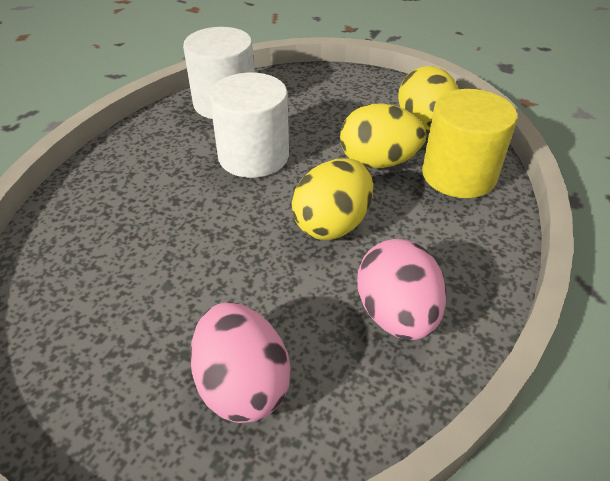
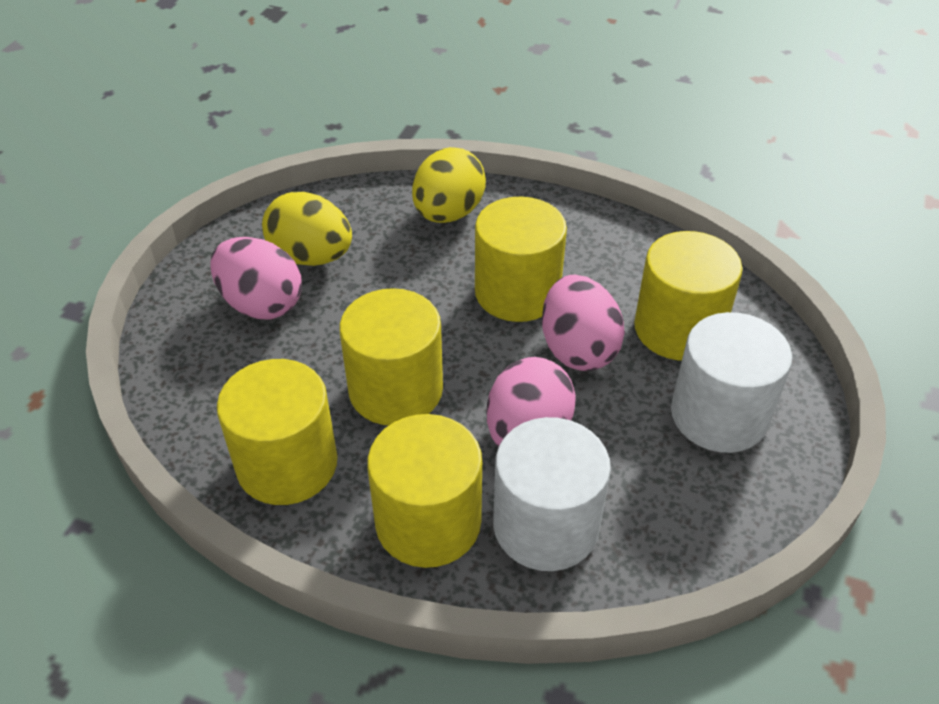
pink egg: 2 -> 3
yellow cylinder: 1 -> 5
yellow egg: 3 -> 2

